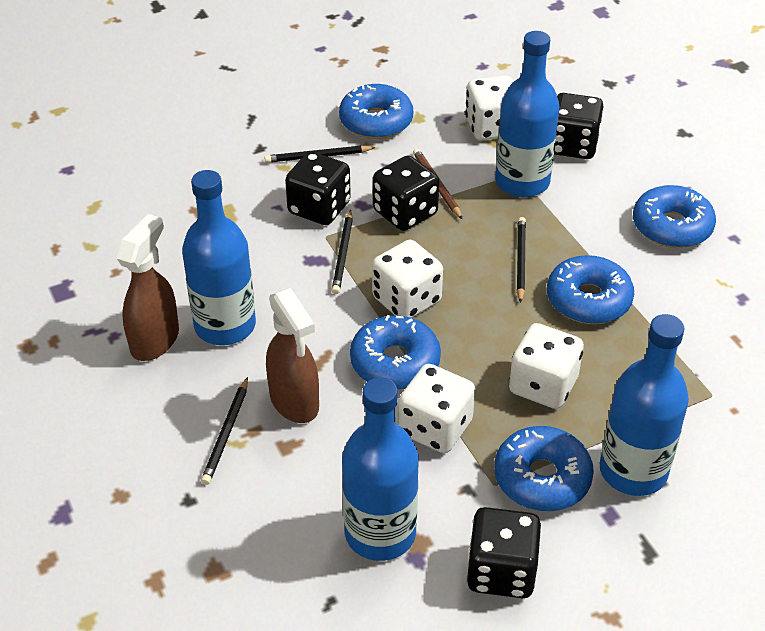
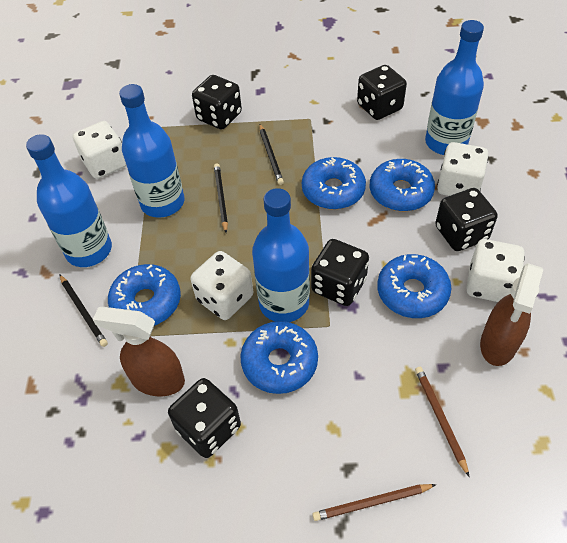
black dice: 4 -> 5
black pencil: 4 -> 3
brown pencil: 1 -> 2

